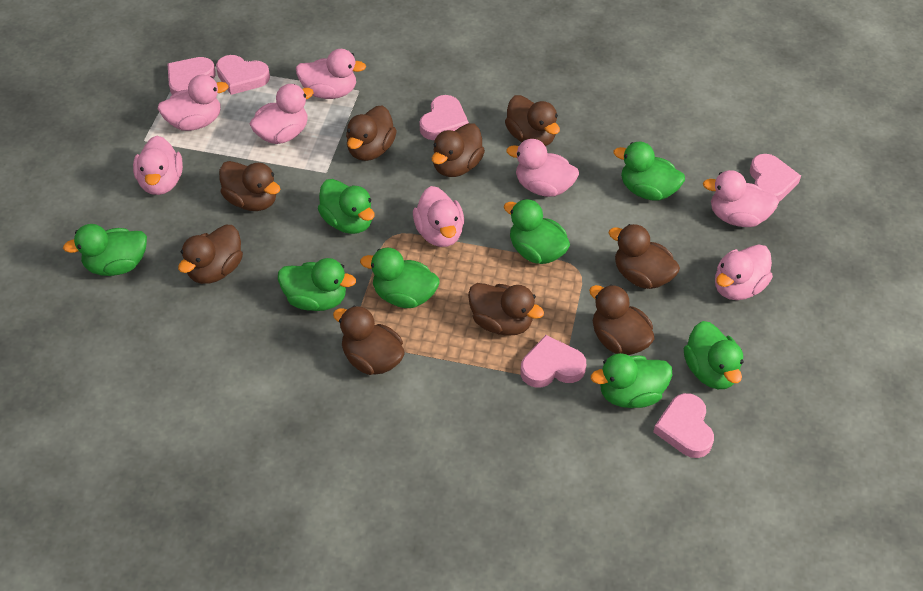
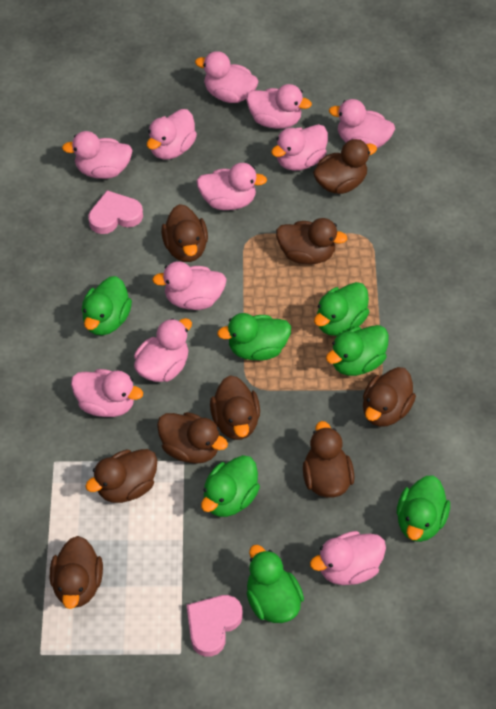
green duck: 8 -> 7
pink duck: 8 -> 11
pink heart: 6 -> 2

